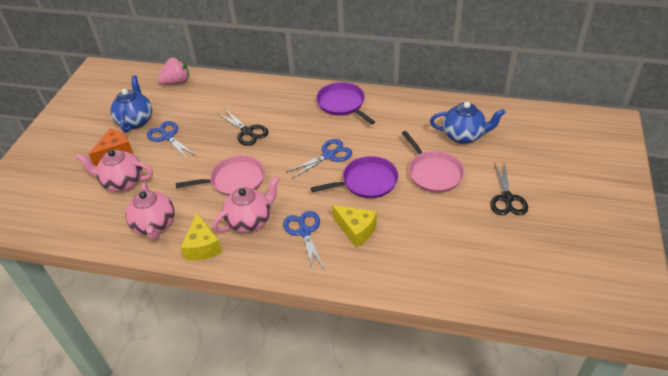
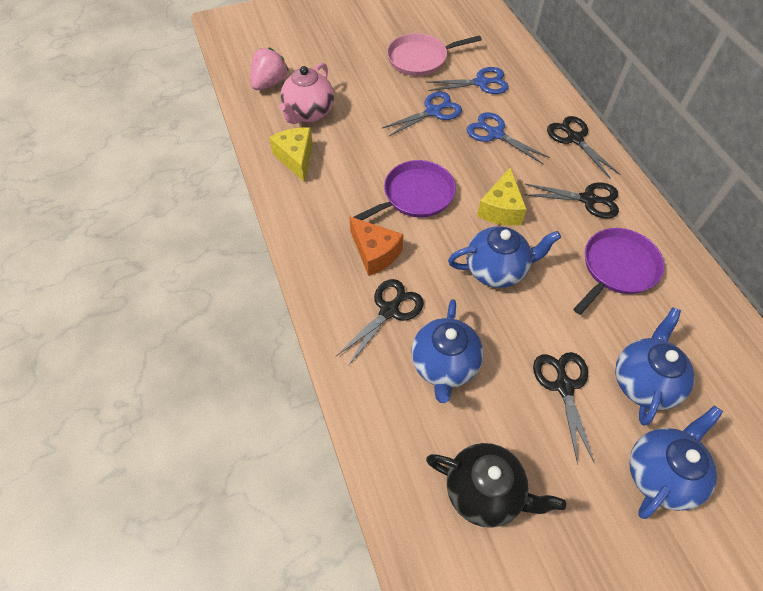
black scissors: 2 -> 4
black teapot: 0 -> 1
blue teapot: 2 -> 4
pink pan: 2 -> 1
pink teapot: 3 -> 1

